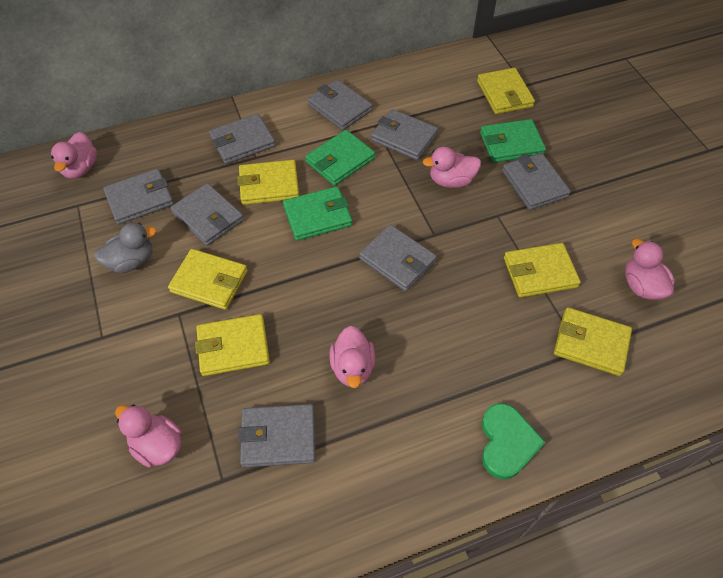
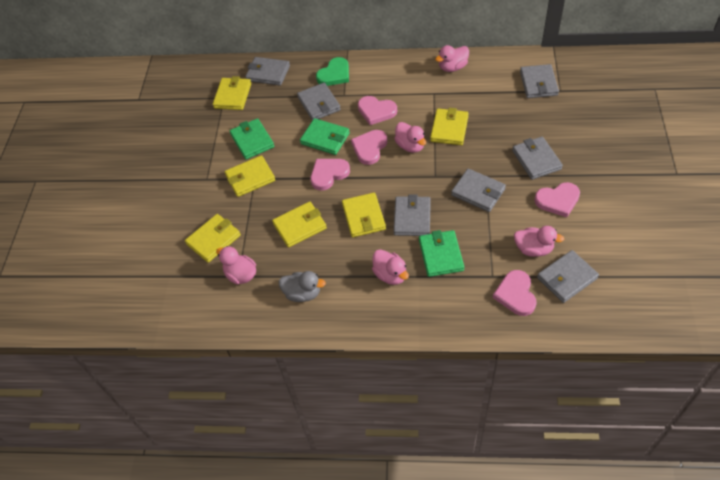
grey wallet: 8 -> 7
pink heart: 0 -> 5

